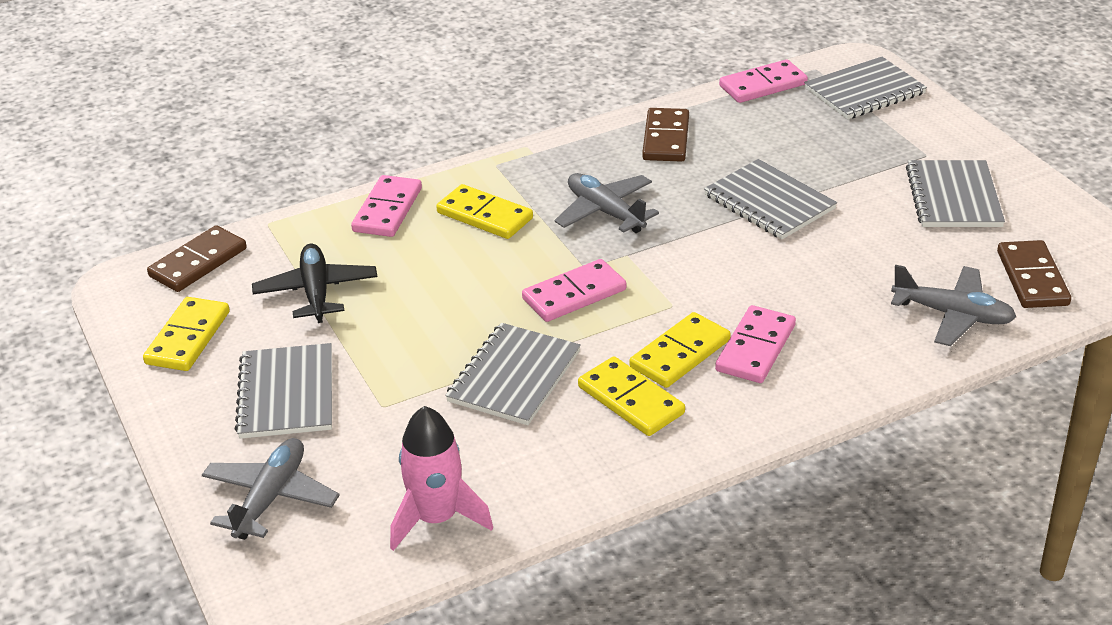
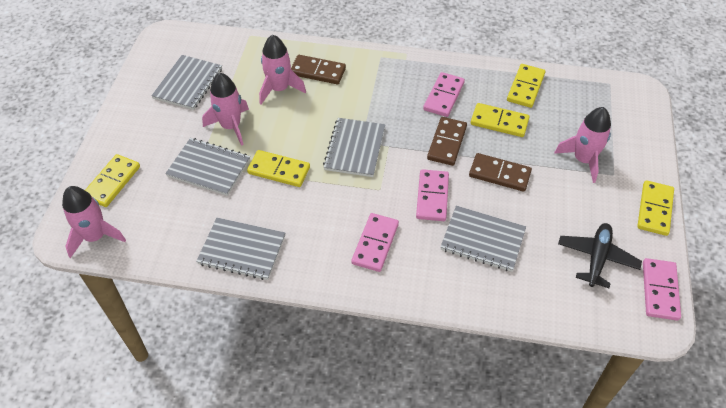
grey plane: 3 -> 0
pink rocket: 1 -> 4
yellow domino: 4 -> 5

